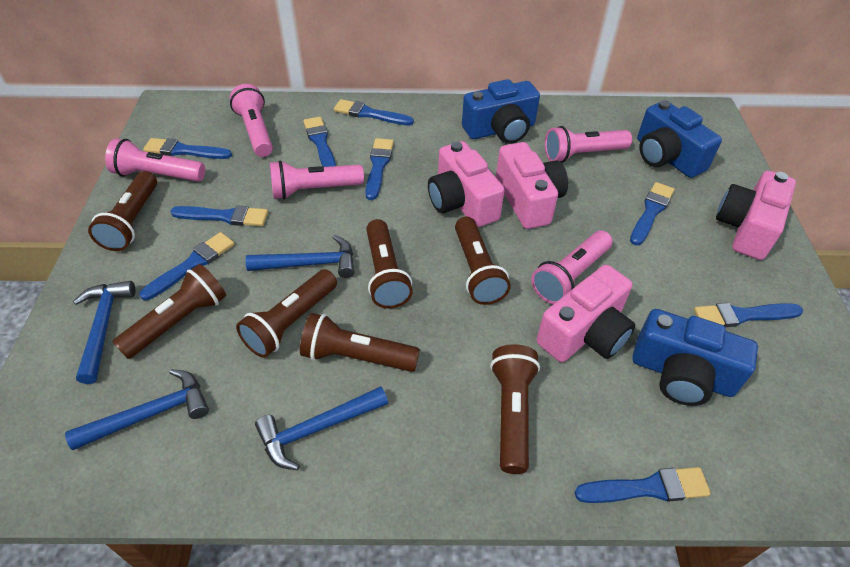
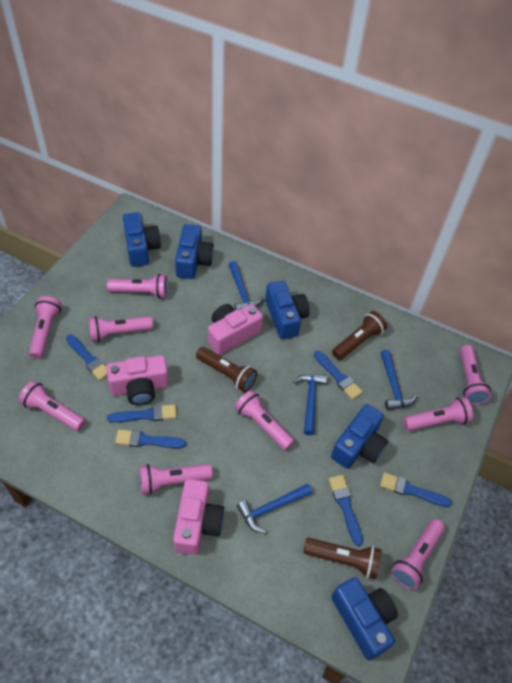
blue brush: 9 -> 6
blue camera: 3 -> 5
brown flashlight: 7 -> 3
pink camera: 4 -> 3
pink flashlight: 5 -> 9

